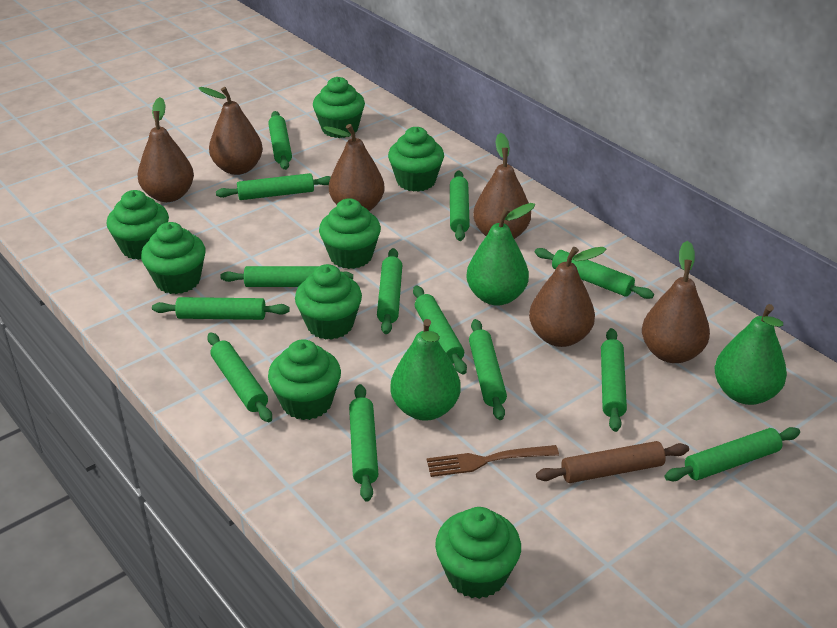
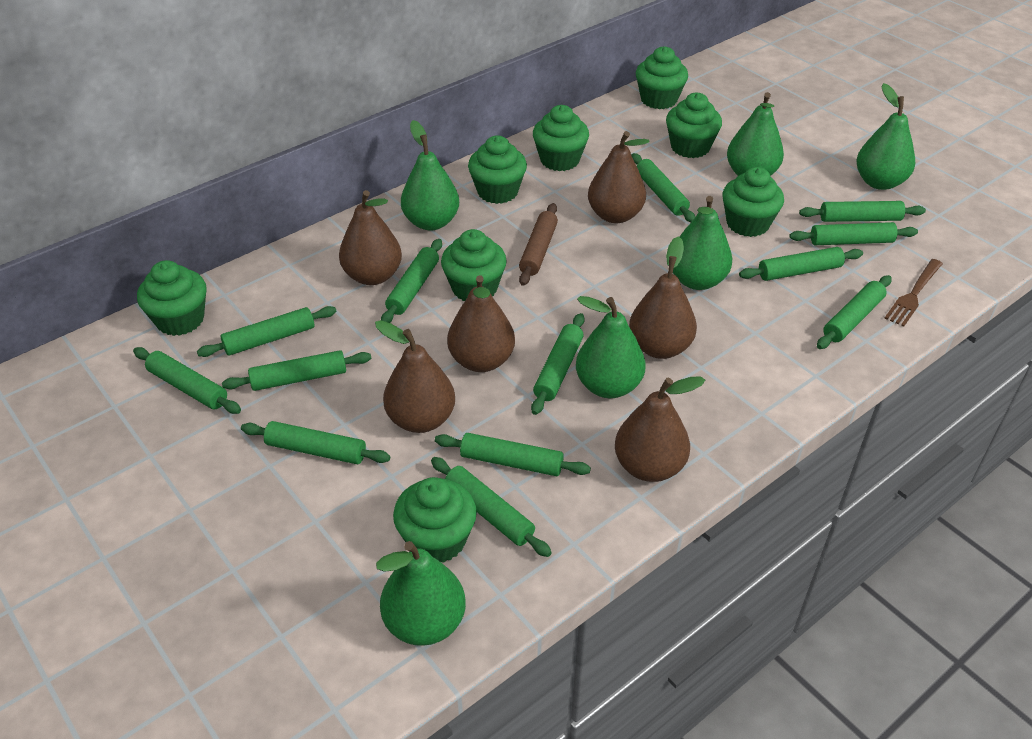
green pear: 3 -> 6

